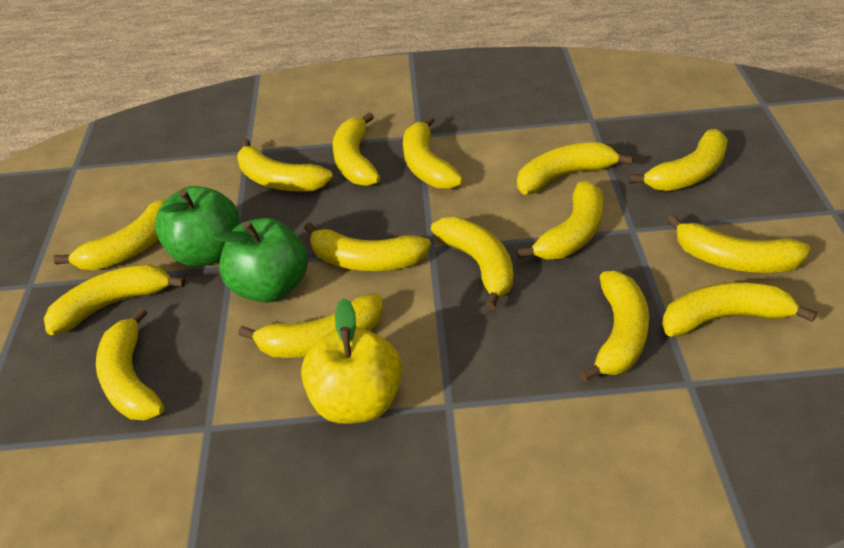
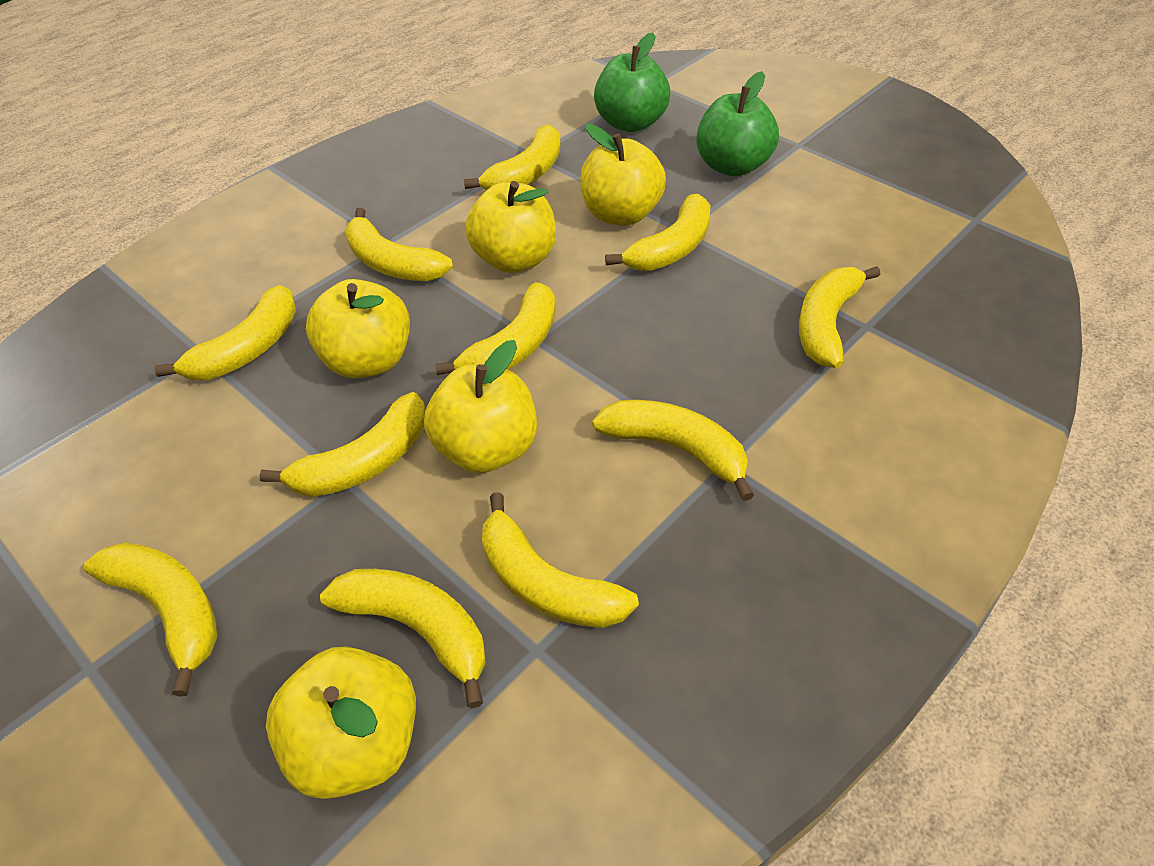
yellow apple: 1 -> 5
yellow banana: 15 -> 11

